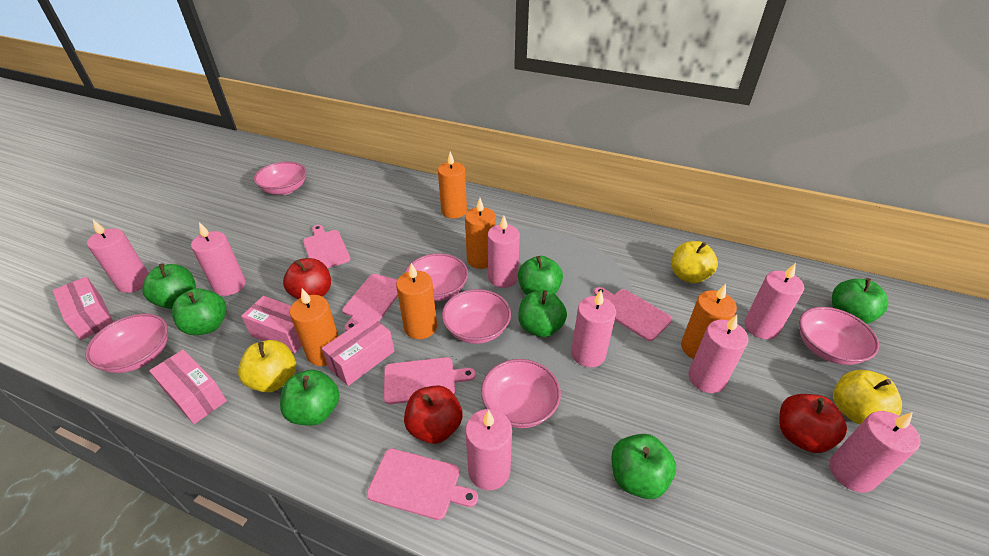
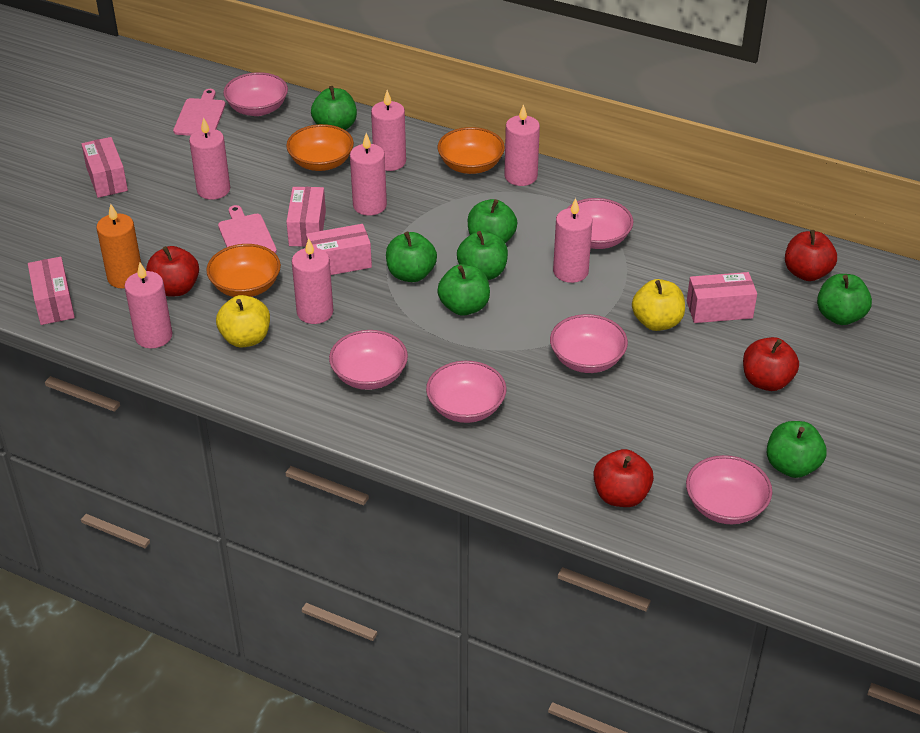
orange bowl: 0 -> 3
orange candle: 5 -> 1
pink box: 4 -> 5
pink candle: 8 -> 7
pink cutting board: 5 -> 2
red apple: 3 -> 4
yellow apple: 3 -> 2

